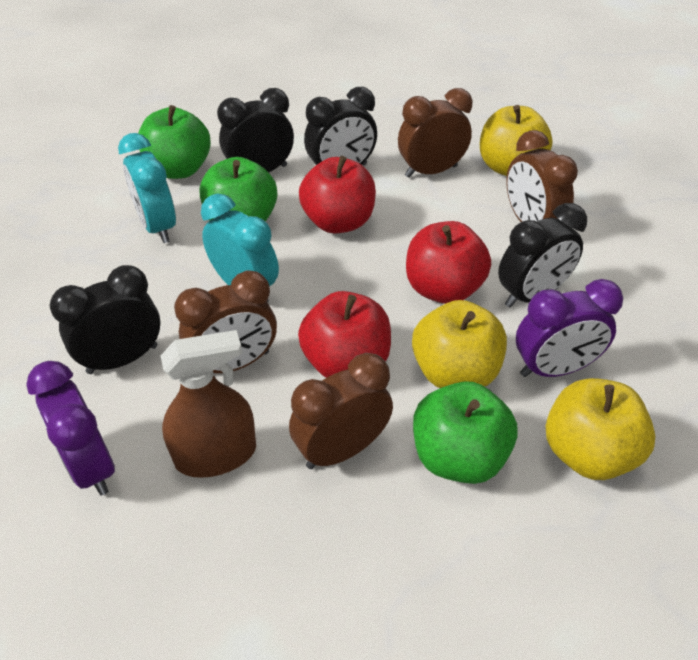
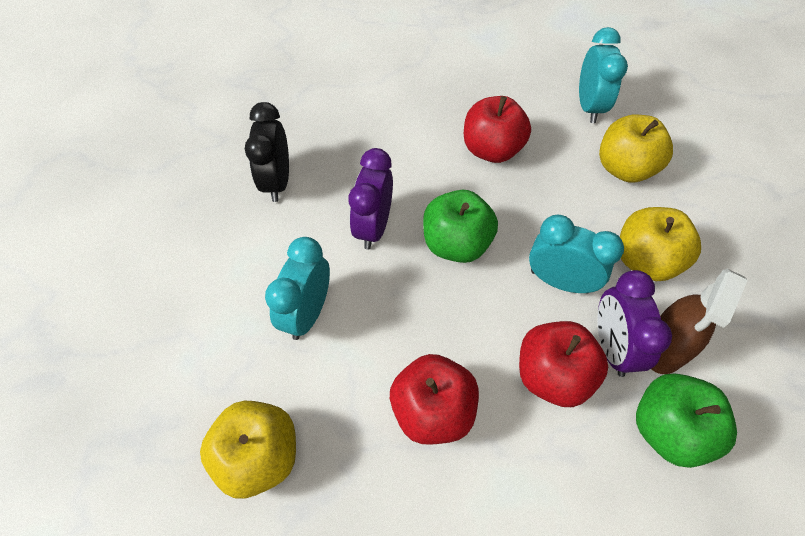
black clock: 4 -> 1
brown clock: 4 -> 0
green apple: 3 -> 2
turquoise clock: 2 -> 3

